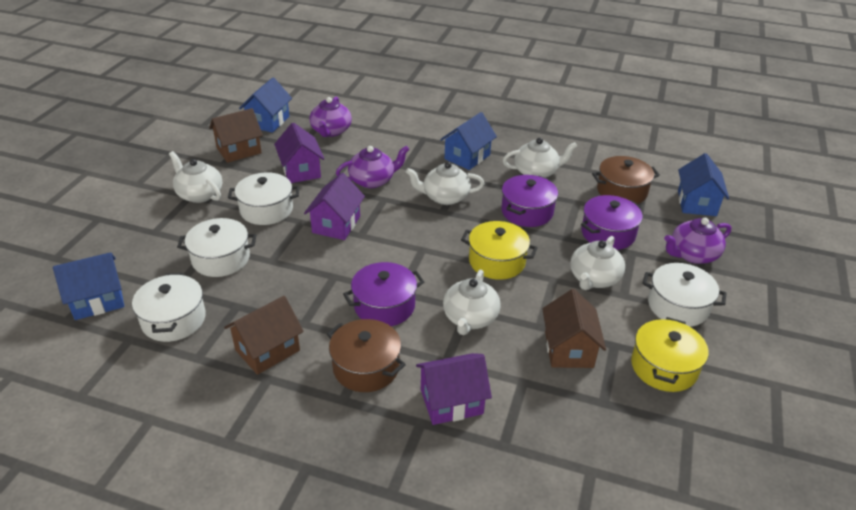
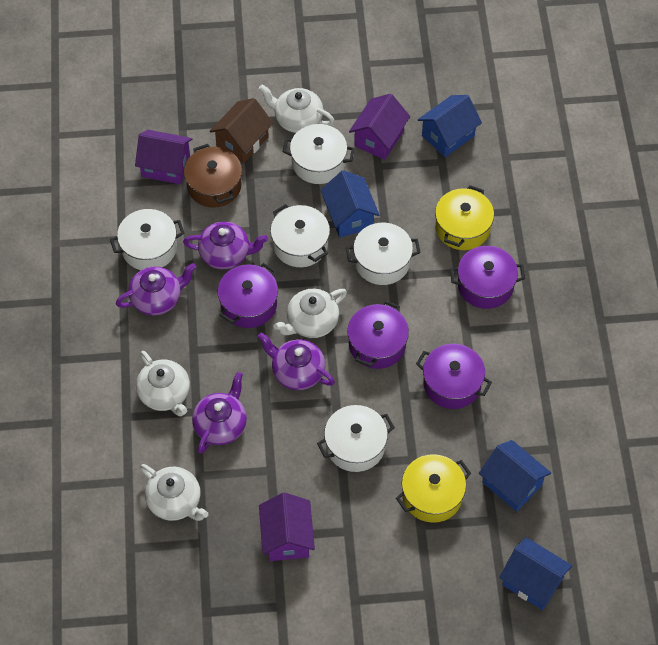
brown house: 3 -> 1
brown pot: 2 -> 1
purple pot: 3 -> 4
purple teapot: 3 -> 4
white pot: 4 -> 5
white teapot: 5 -> 4

